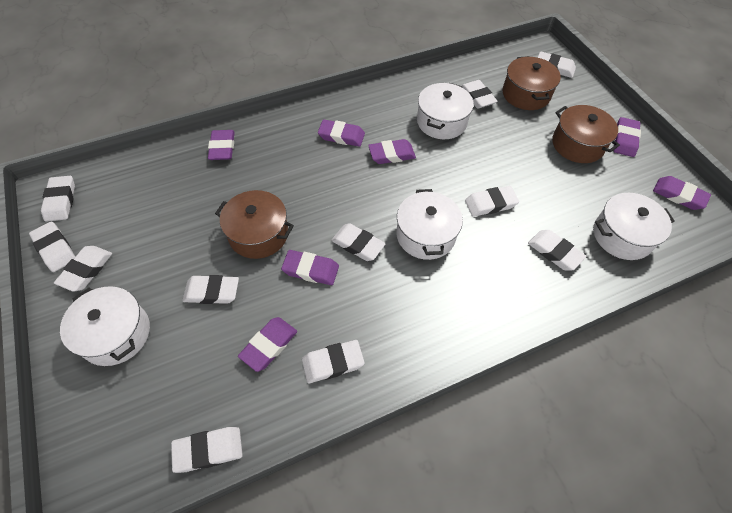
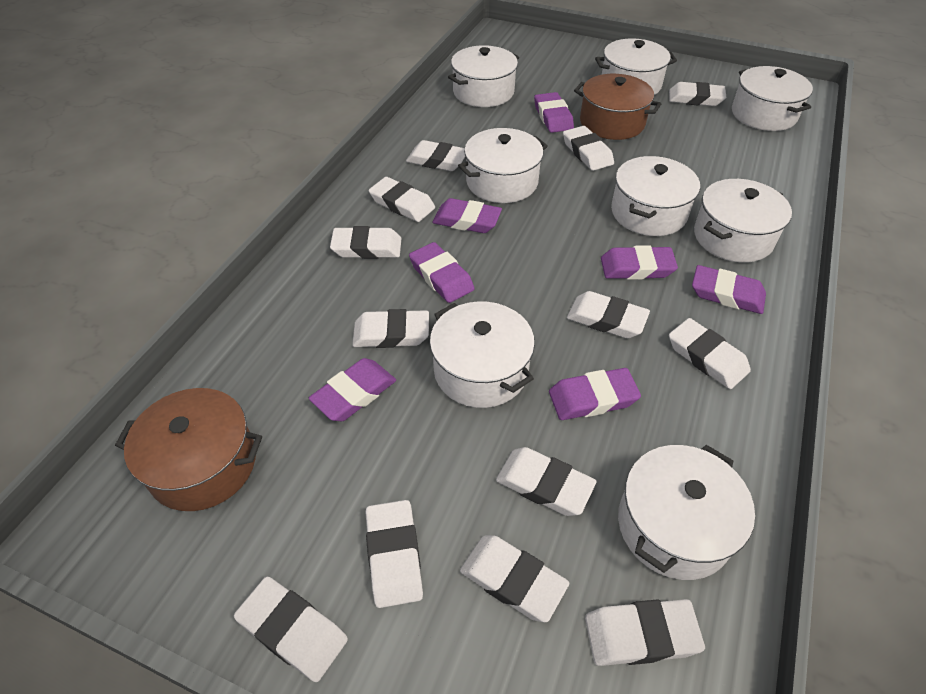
brown pot: 3 -> 2
white eraser: 11 -> 13
white pot: 4 -> 8

